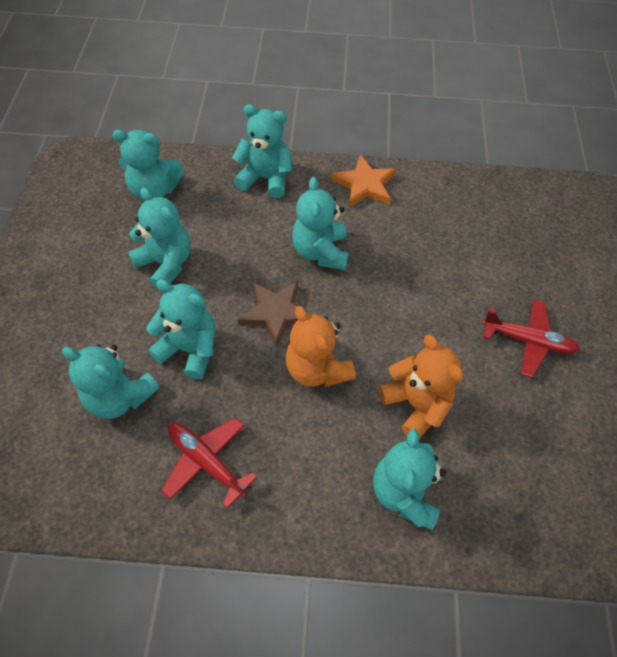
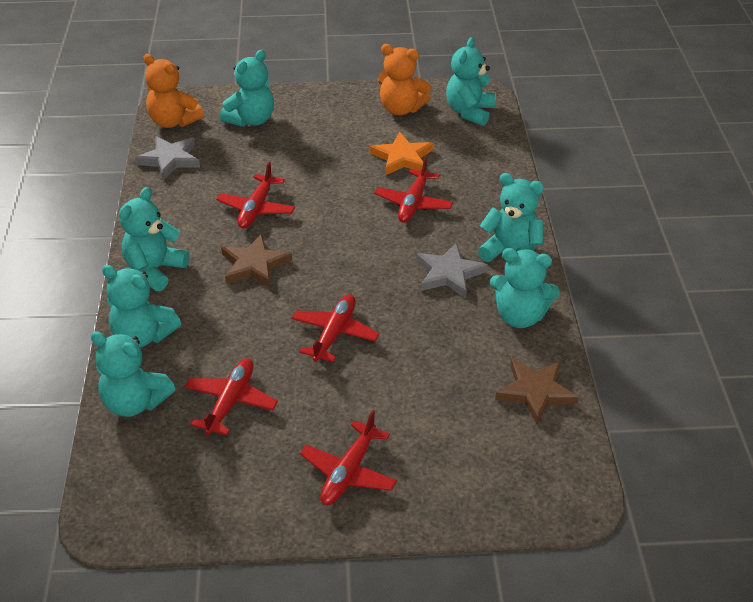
brown star: 1 -> 2
grey star: 0 -> 2
red plane: 2 -> 5

